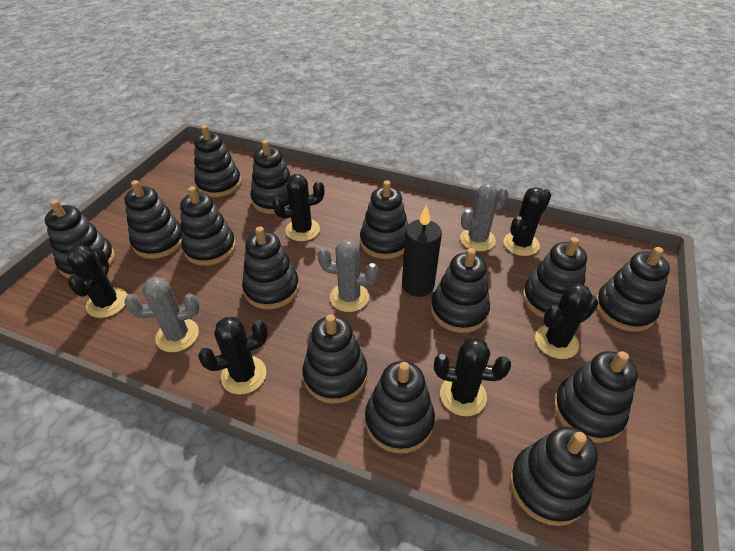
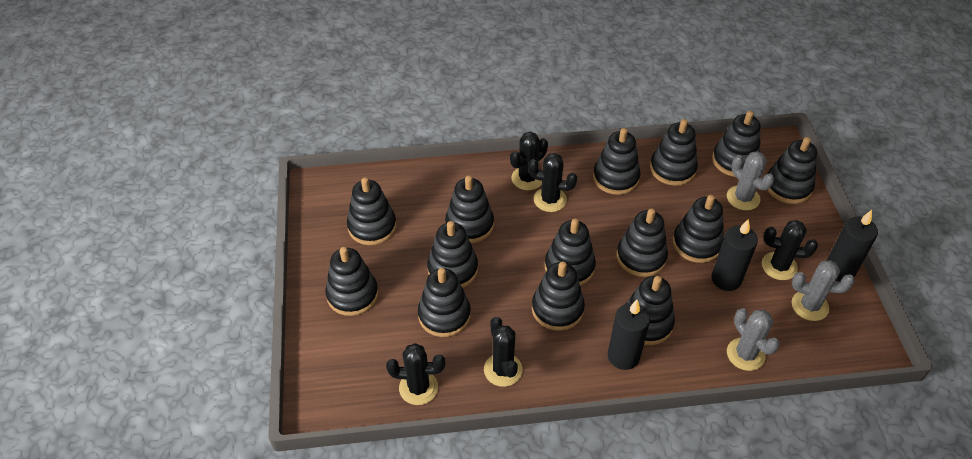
black cactus: 6 -> 5
black candle: 1 -> 3

